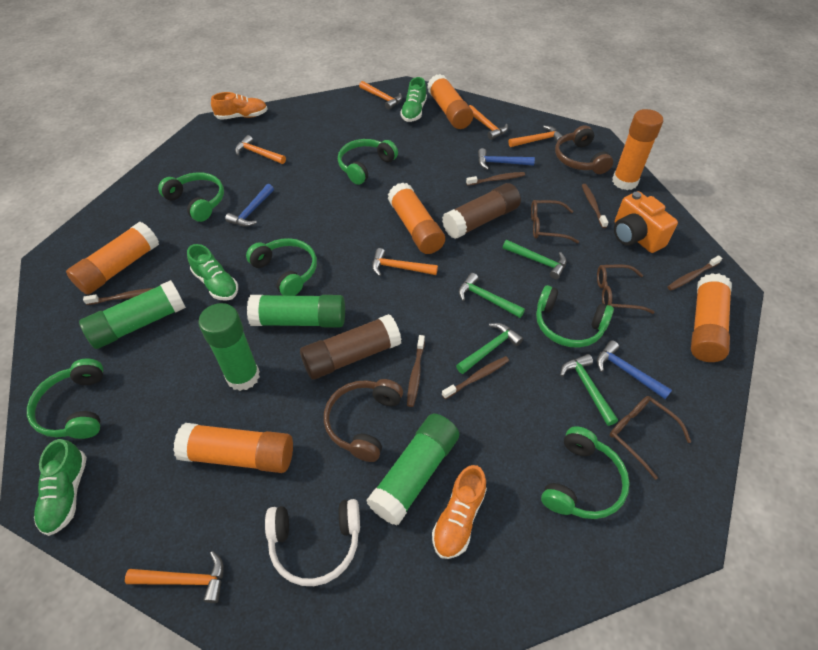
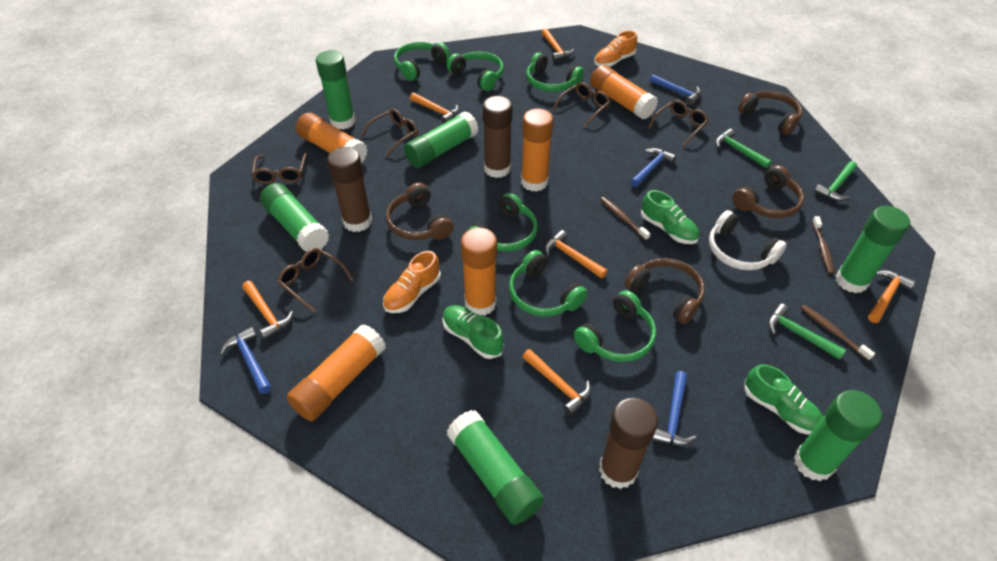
blue hammer: 3 -> 4
brown glasses: 3 -> 5
brown glue stick: 2 -> 3
brown headphones: 2 -> 4
brown toothbrush: 6 -> 3
green glue stick: 4 -> 6
green hammer: 4 -> 3
orange camera: 1 -> 0
orange glue stick: 6 -> 5

